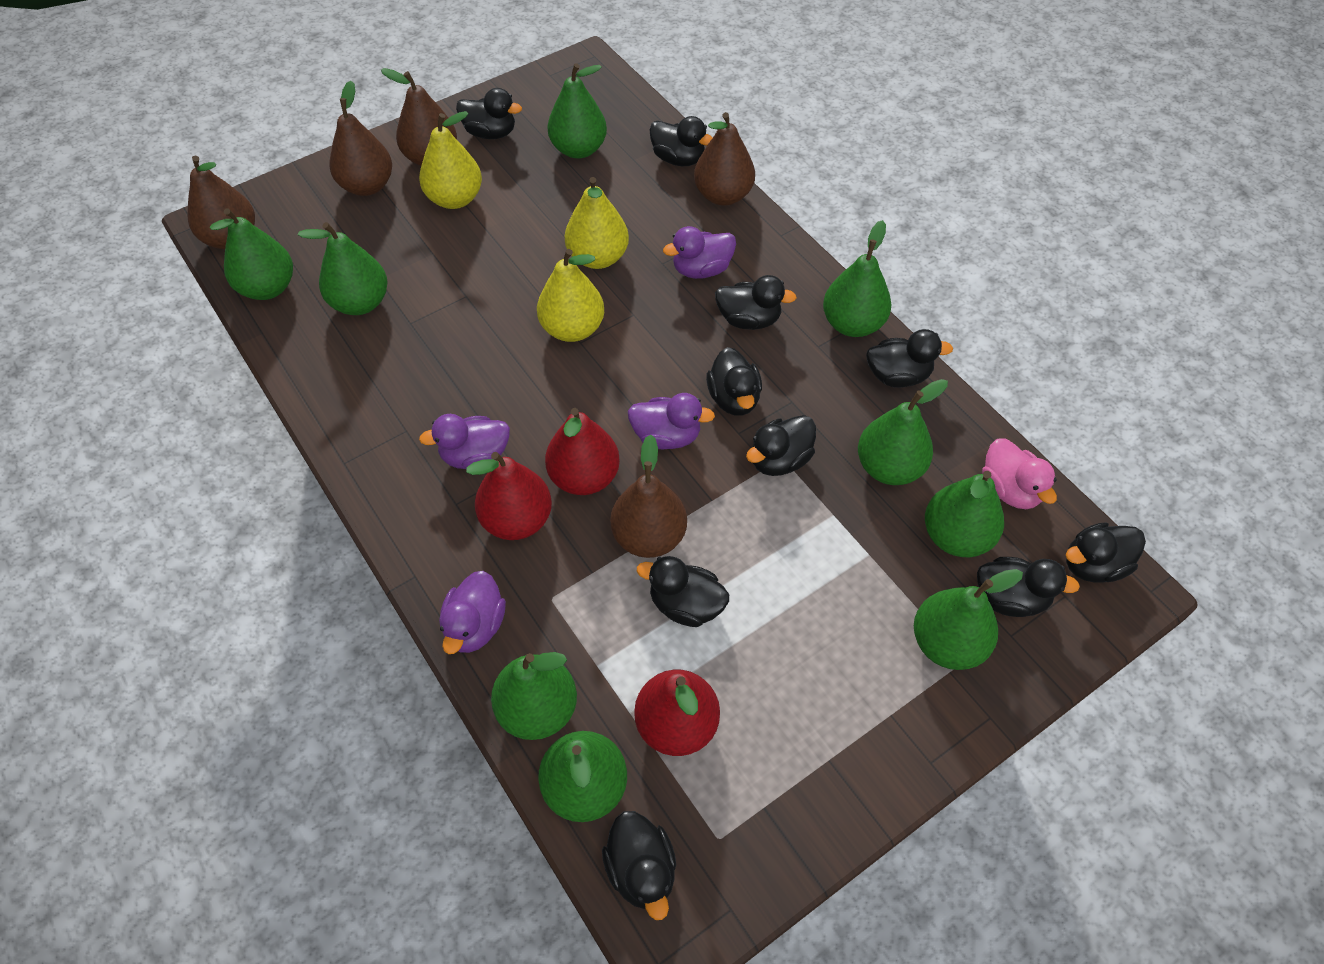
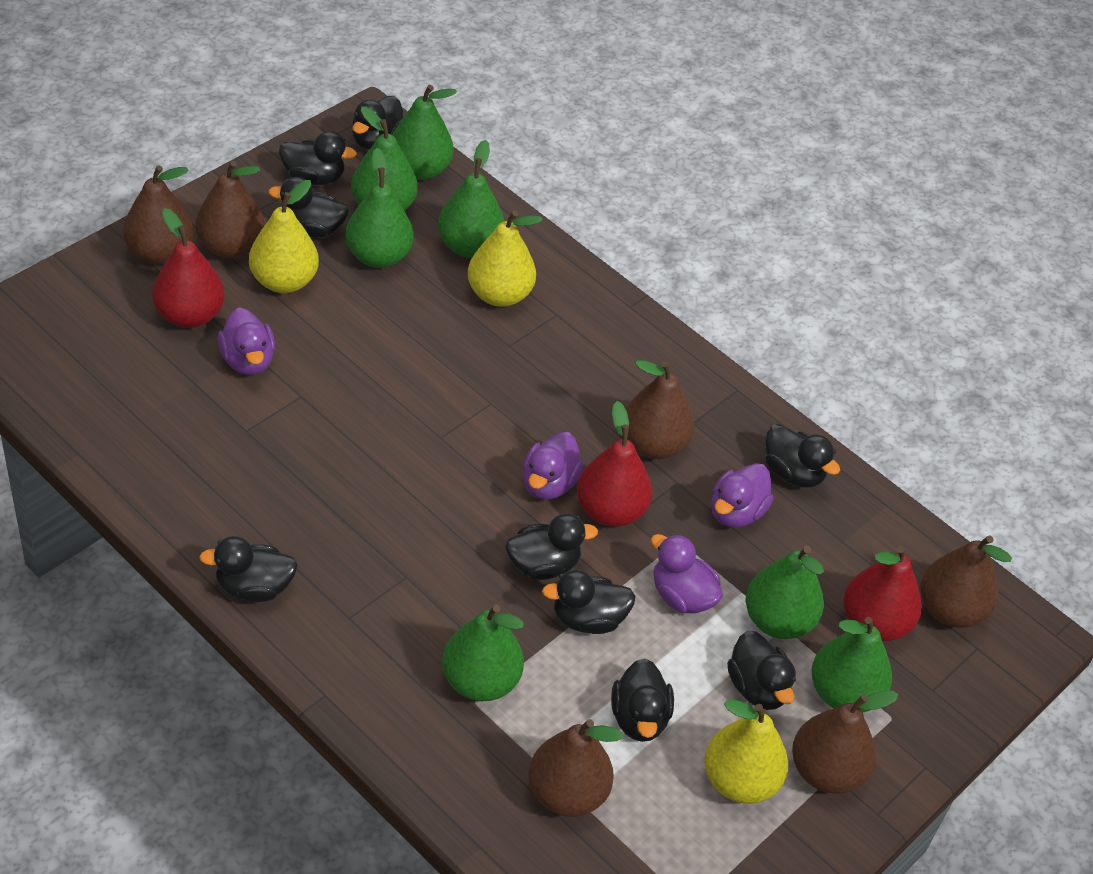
black duck: 10 -> 9
brown pear: 5 -> 6
green pear: 9 -> 7
pink duck: 1 -> 0

